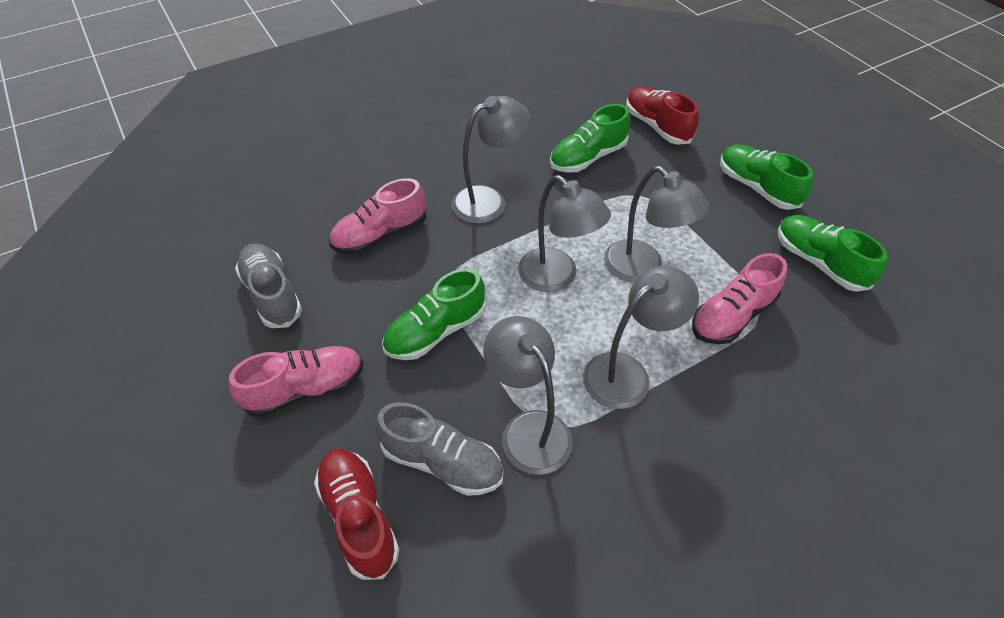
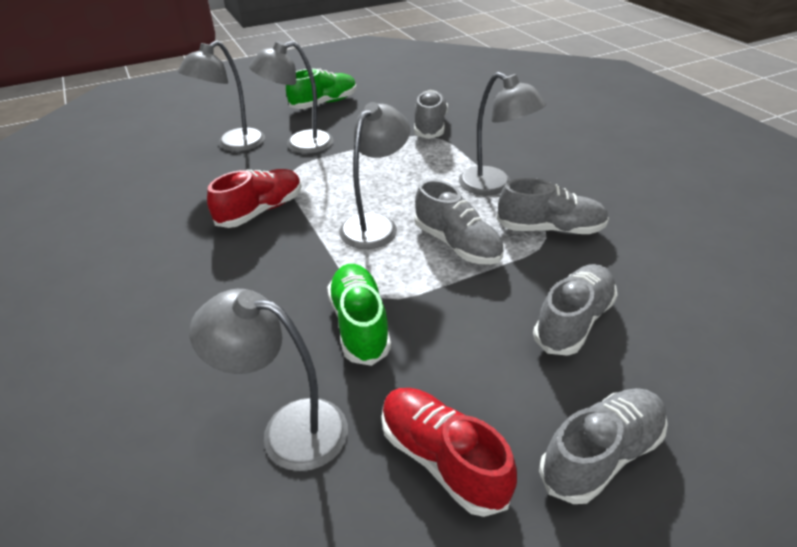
green shoe: 4 -> 2
grey shoe: 2 -> 5
pink shoe: 3 -> 0

